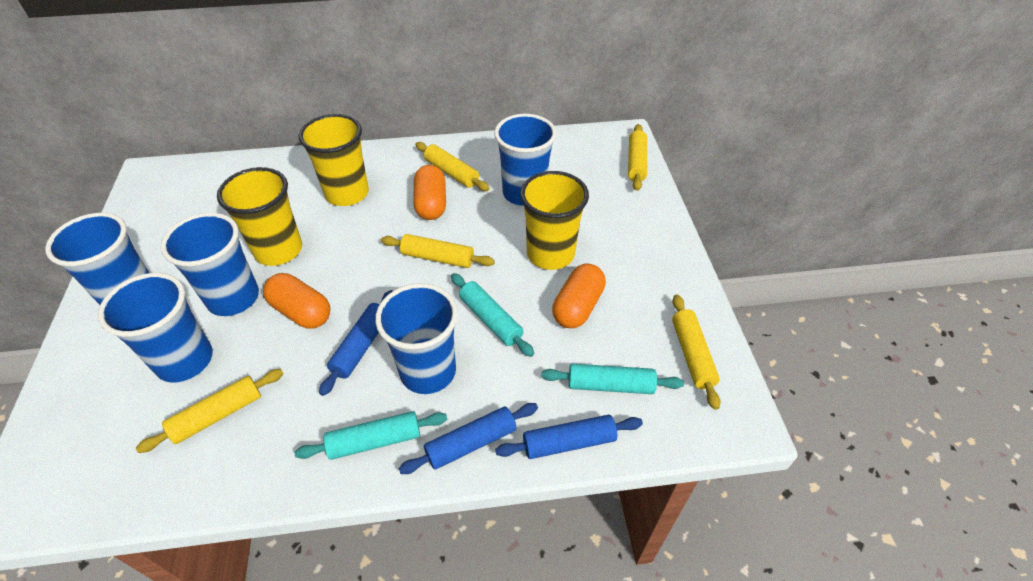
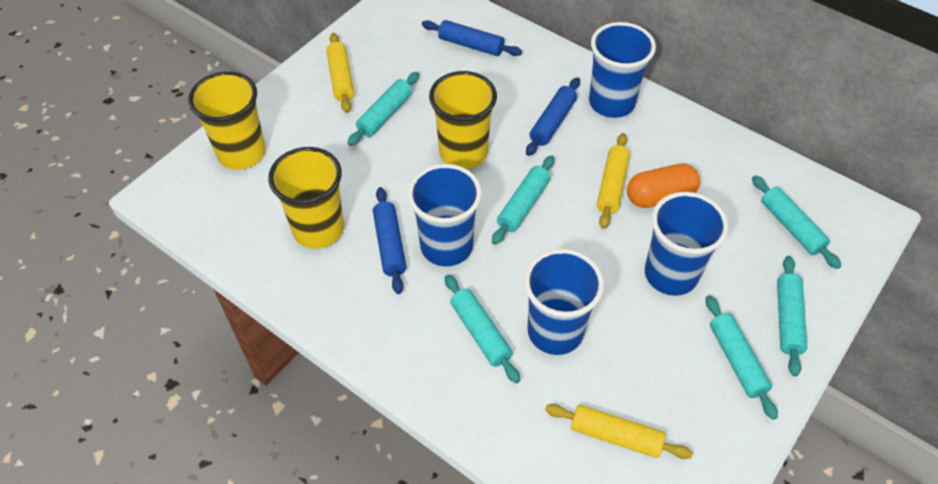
blue cup: 5 -> 4
orange capsule: 3 -> 1
turquoise rolling pin: 3 -> 6
yellow rolling pin: 5 -> 3

